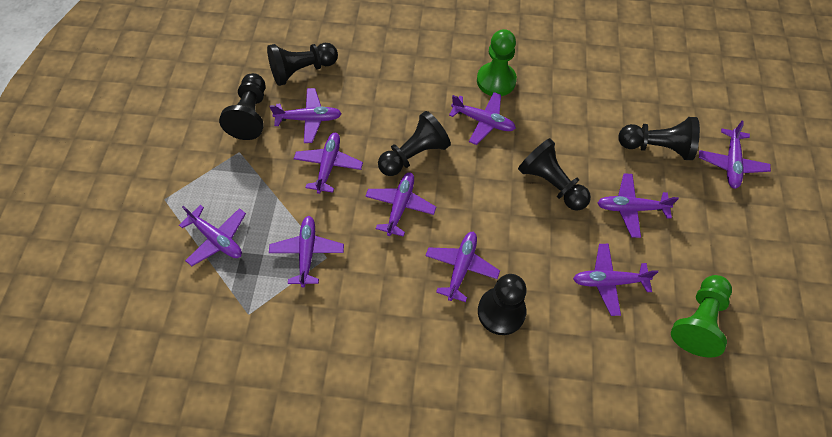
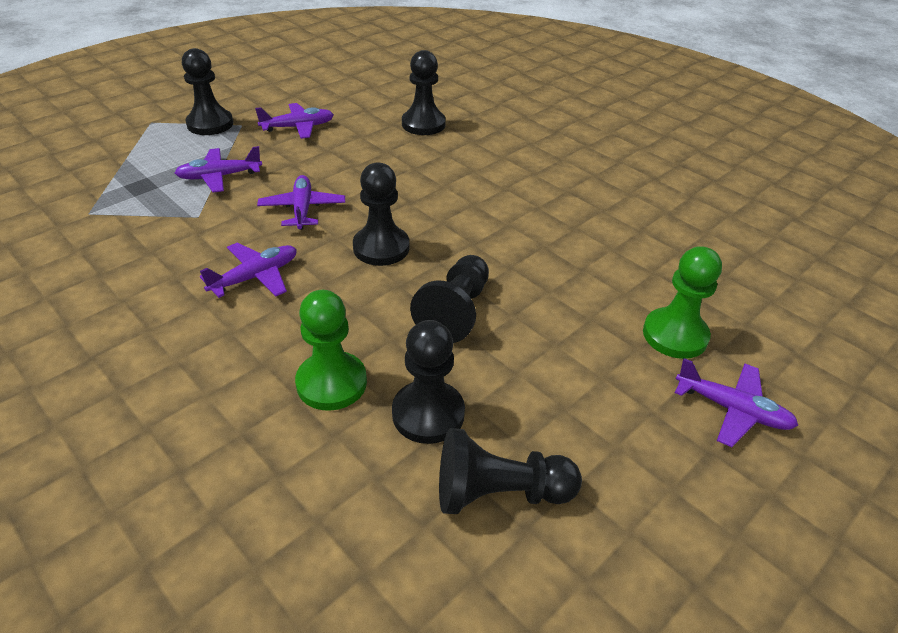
purple plane: 10 -> 5

